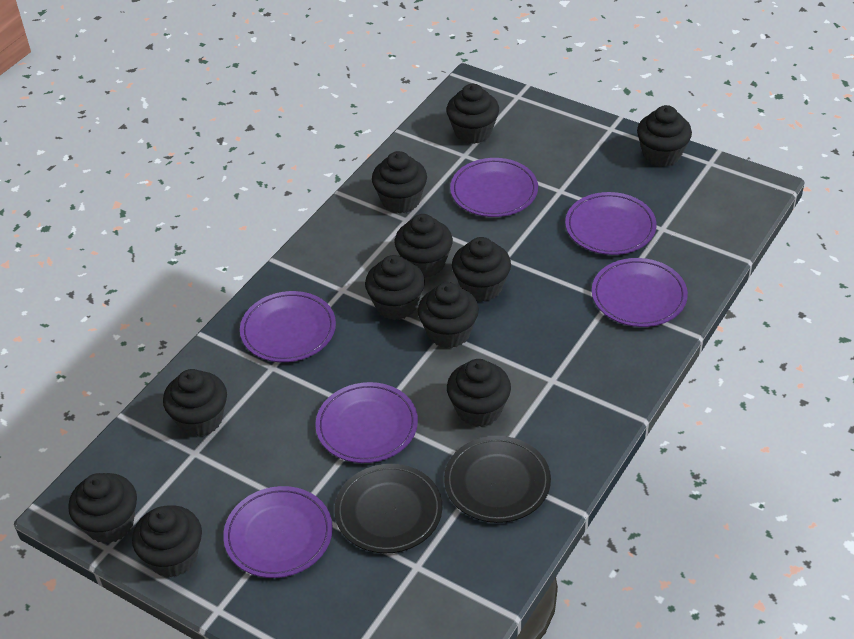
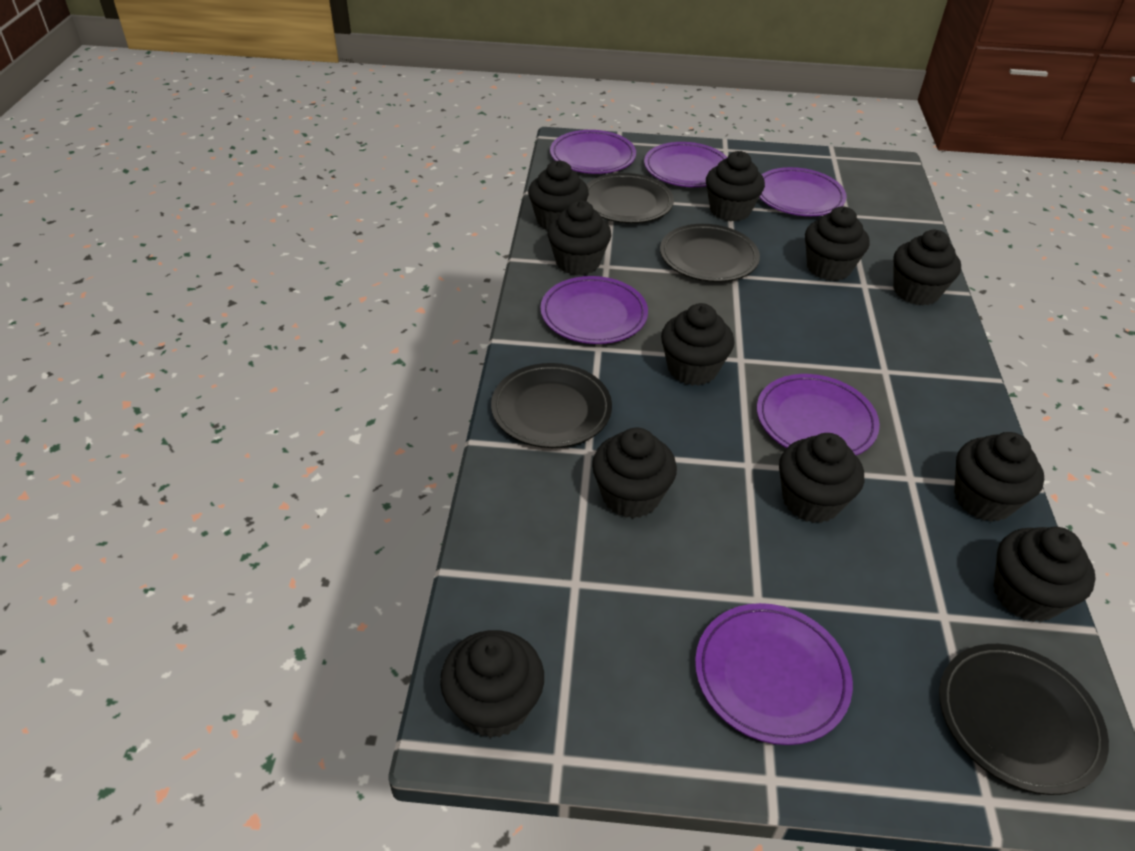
black plate: 2 -> 4

